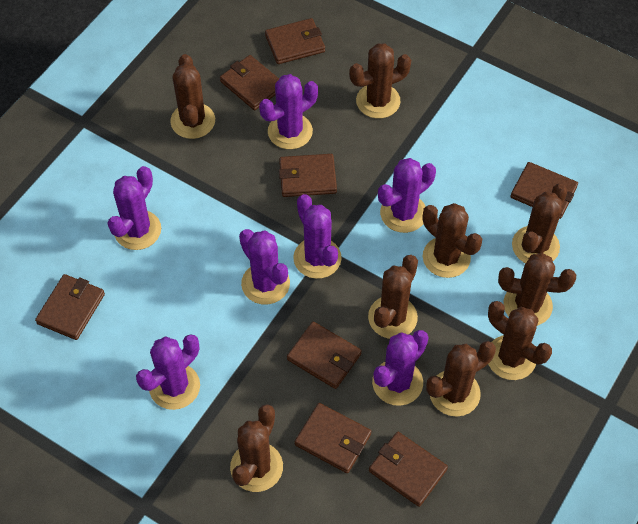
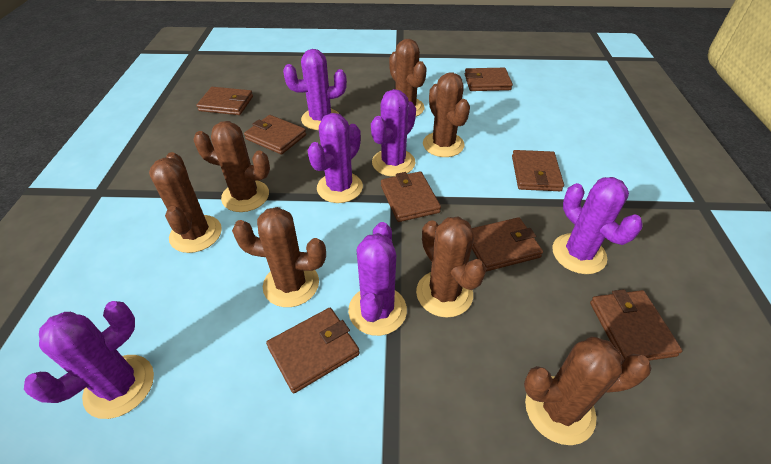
brown cactus: 9 -> 7
purple cactus: 7 -> 6

